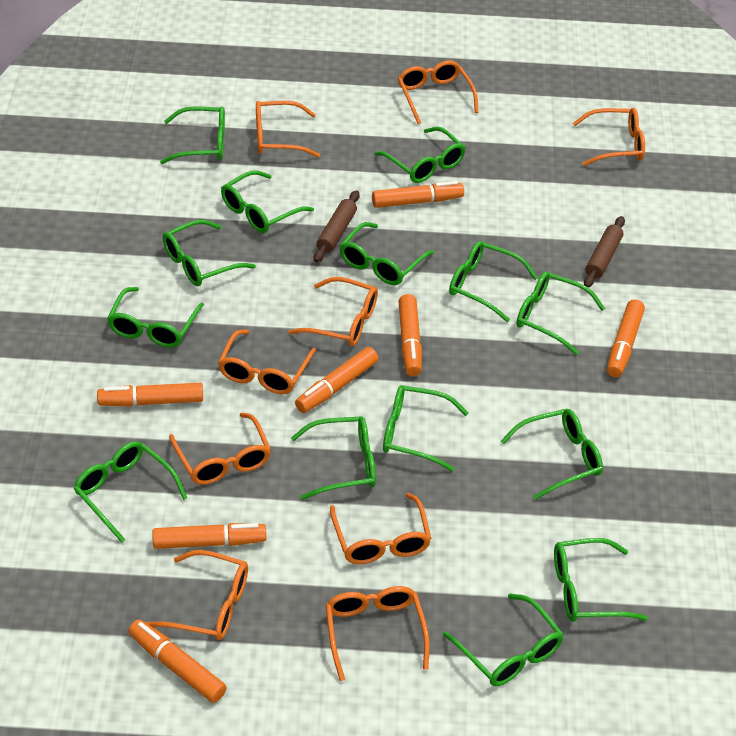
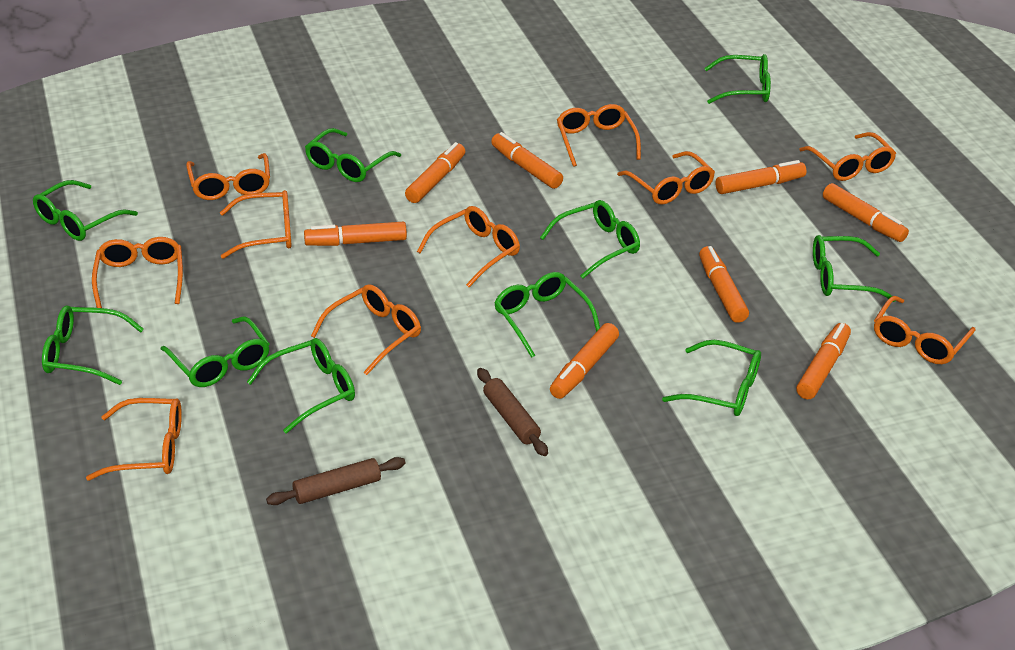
green glasses: 14 -> 10
orange glasses: 9 -> 10
orange marker: 7 -> 8

